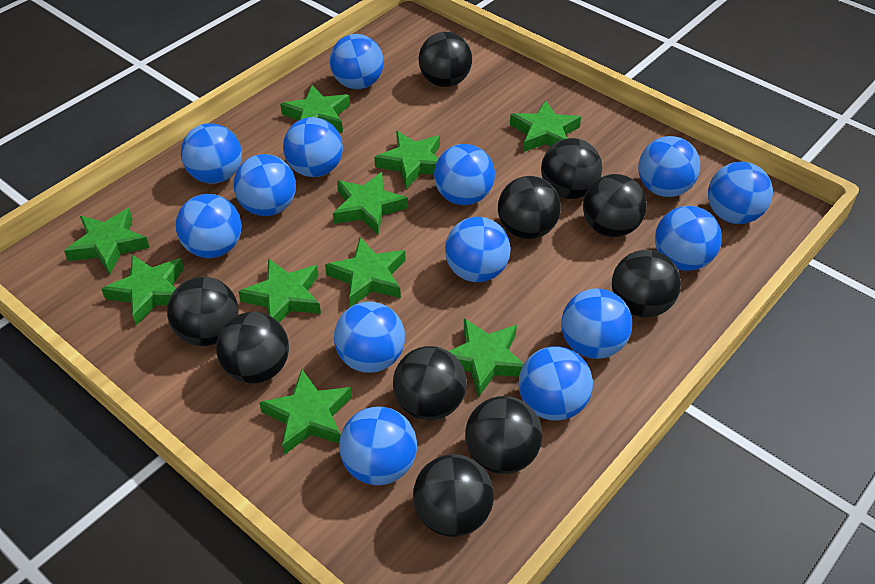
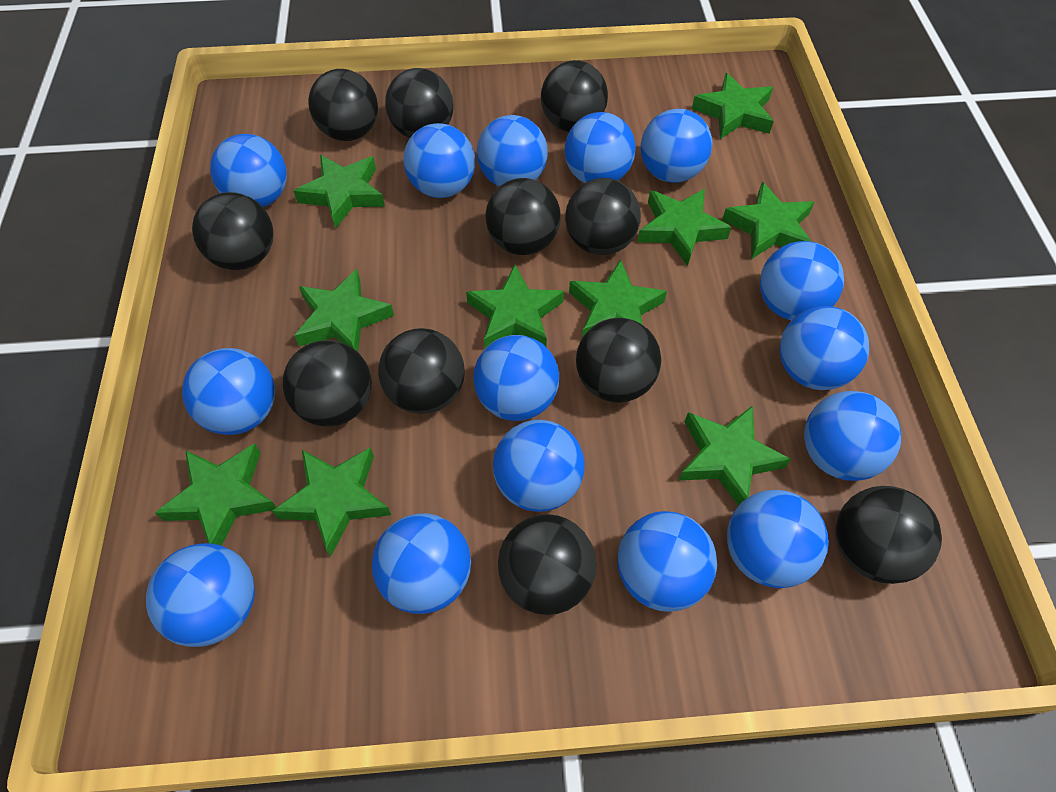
black ball: 10 -> 11
blue ball: 14 -> 15

